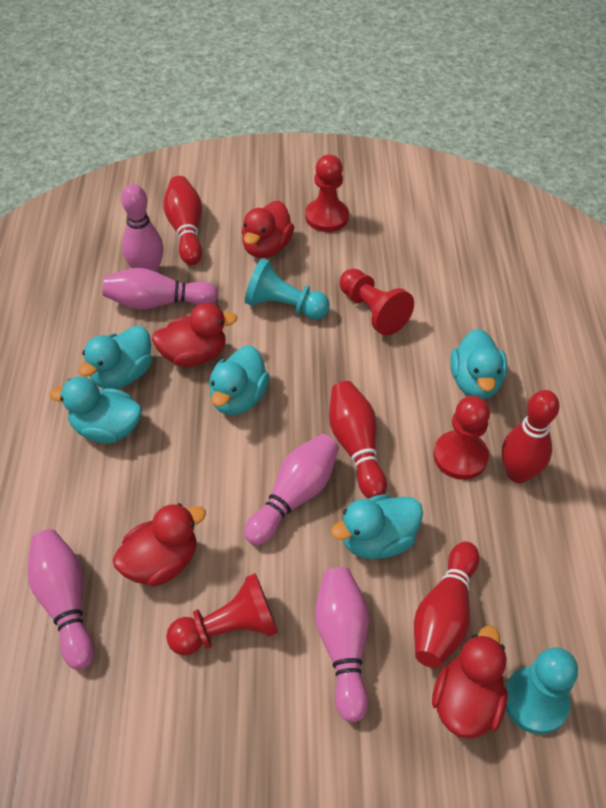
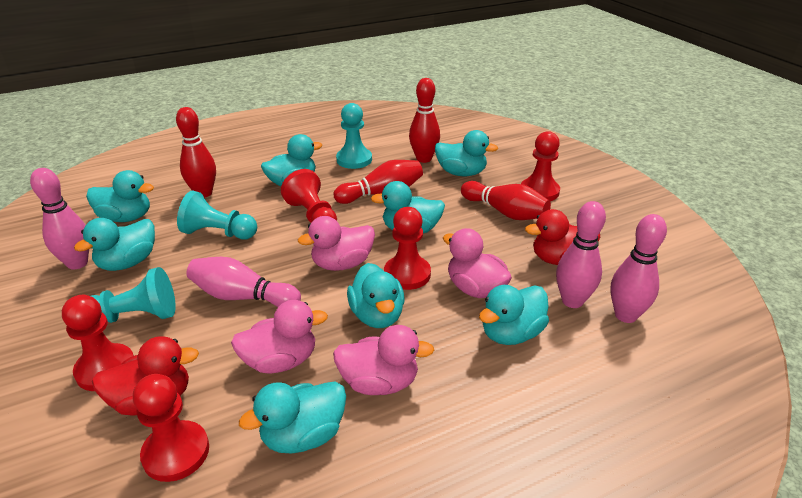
pink bowling pin: 5 -> 4
pink duck: 0 -> 4
red duck: 4 -> 2
red pawn: 4 -> 5
turquoise duck: 5 -> 8
turquoise pawn: 2 -> 3

